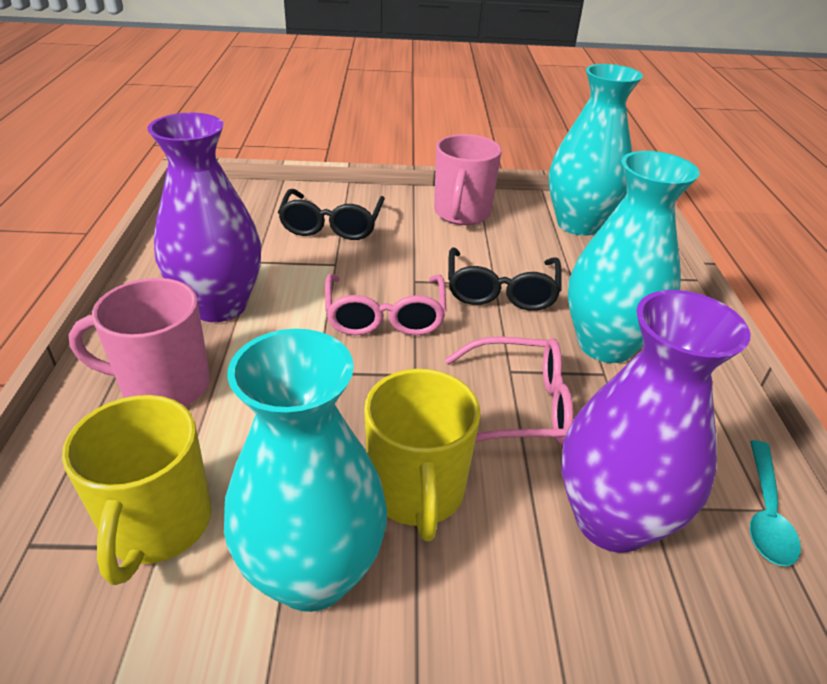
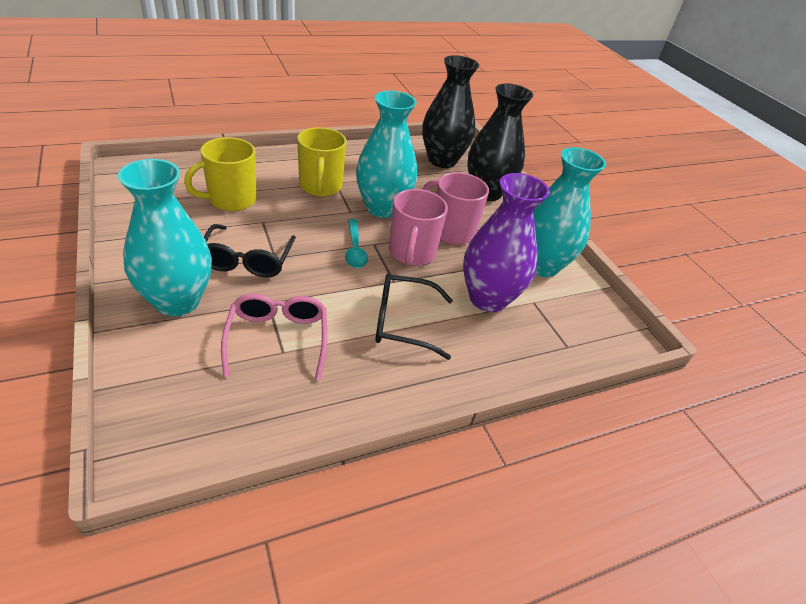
black vase: 0 -> 2
pink glasses: 2 -> 1
purple vase: 2 -> 1

